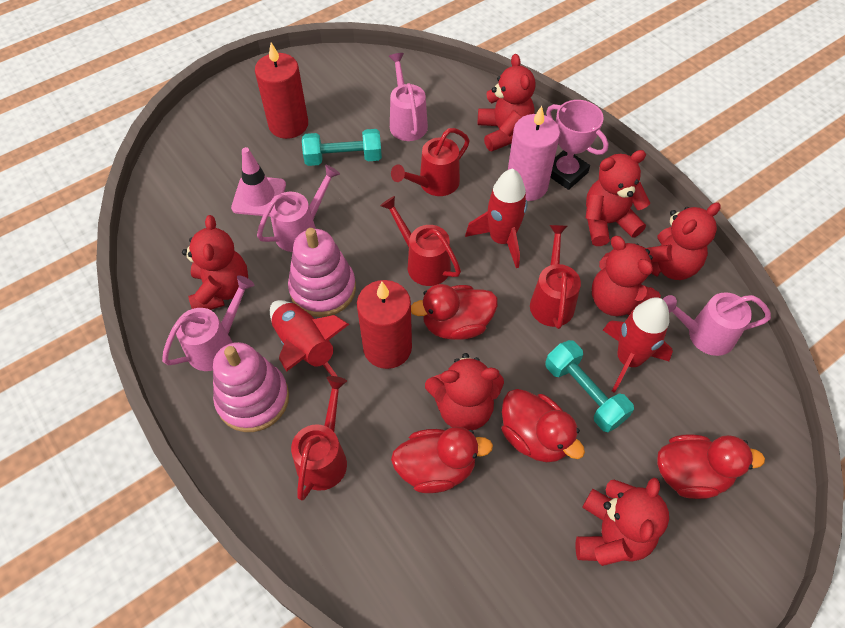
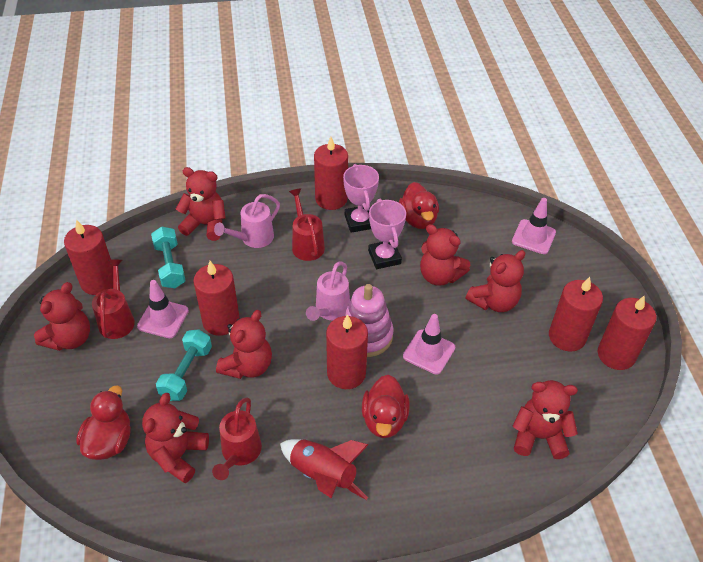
pink candle: 1 -> 0
pink stacking toy: 2 -> 1
pink traffic cone: 1 -> 3
pink trophy: 1 -> 2
pink watering can: 4 -> 2
red candle: 2 -> 6
red duck: 4 -> 3
red rocket: 3 -> 1
red watering can: 4 -> 3

